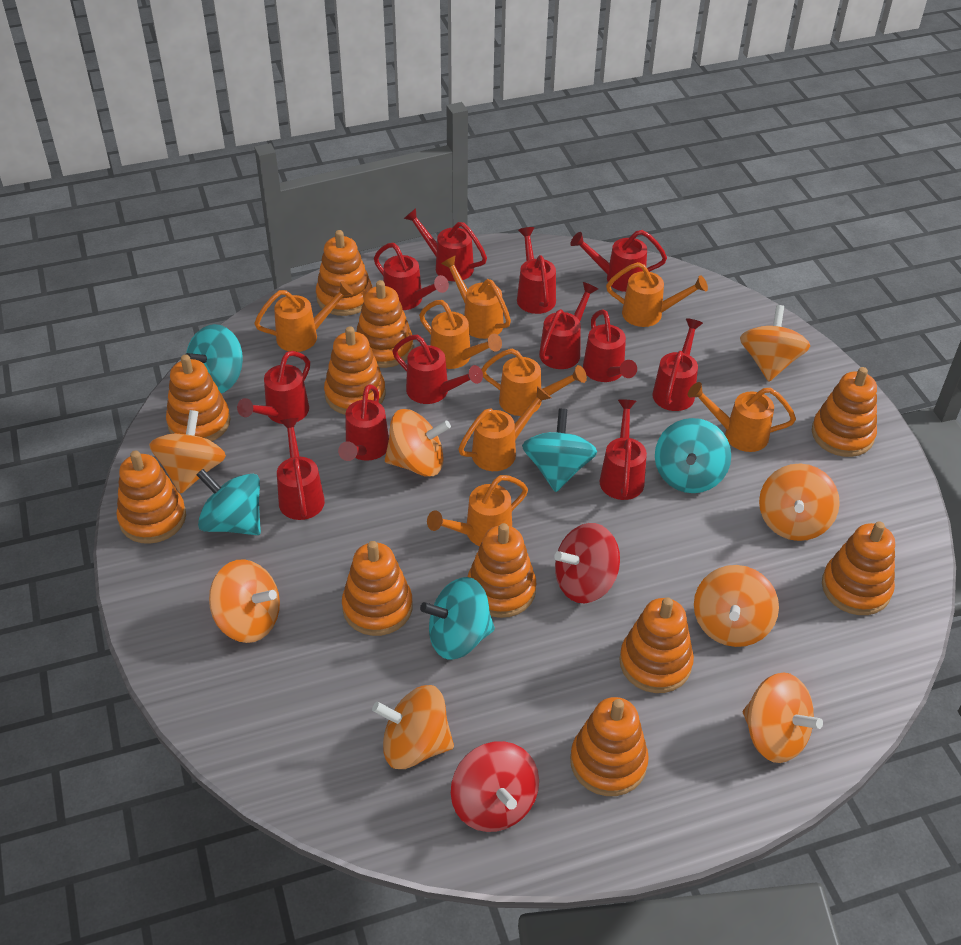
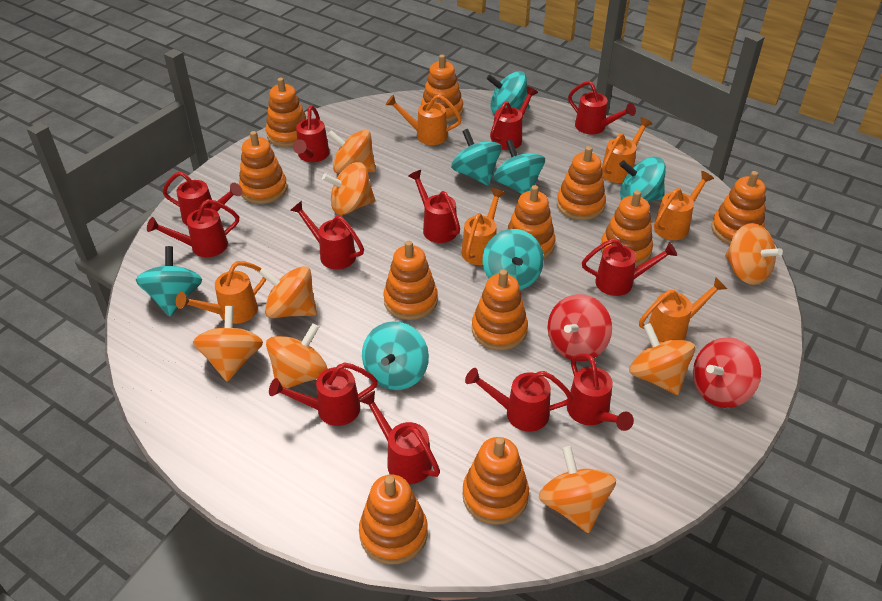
orange watering can: 8 -> 6
turquoise spinning top: 5 -> 7

